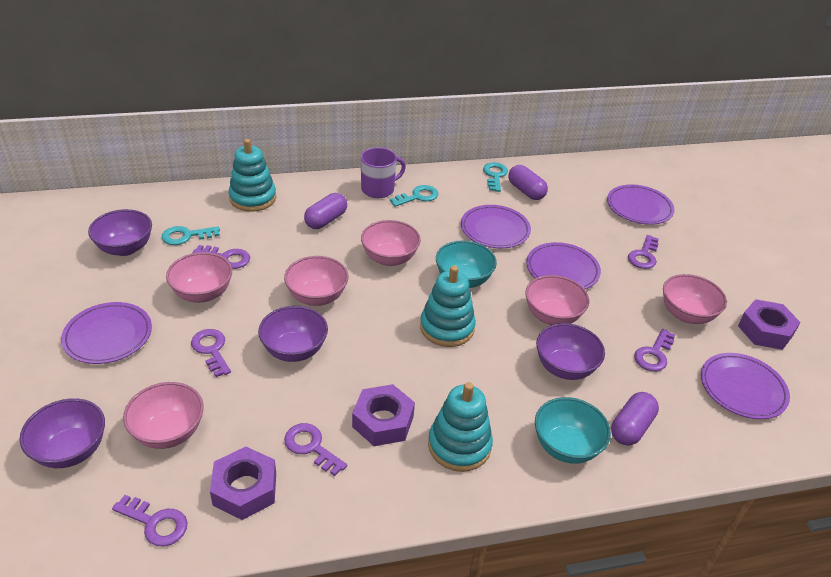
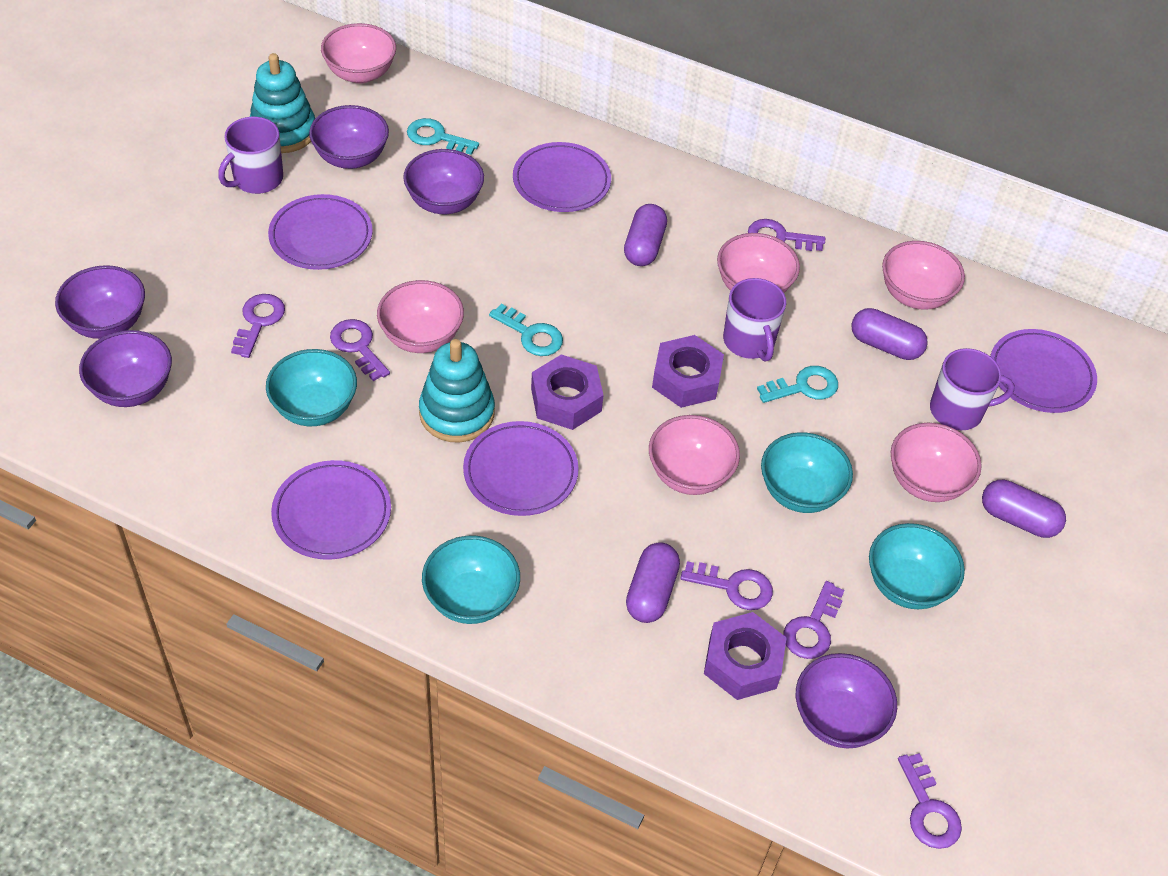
purple bowl: 4 -> 5
purple capsule: 3 -> 4
purple mug: 1 -> 3
turquoise bowl: 2 -> 4
turquoise stacking toy: 3 -> 2

